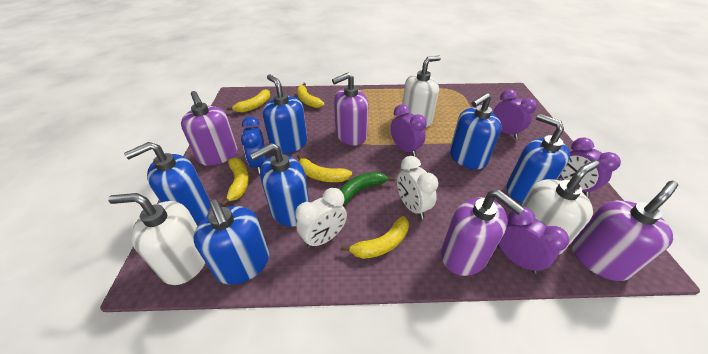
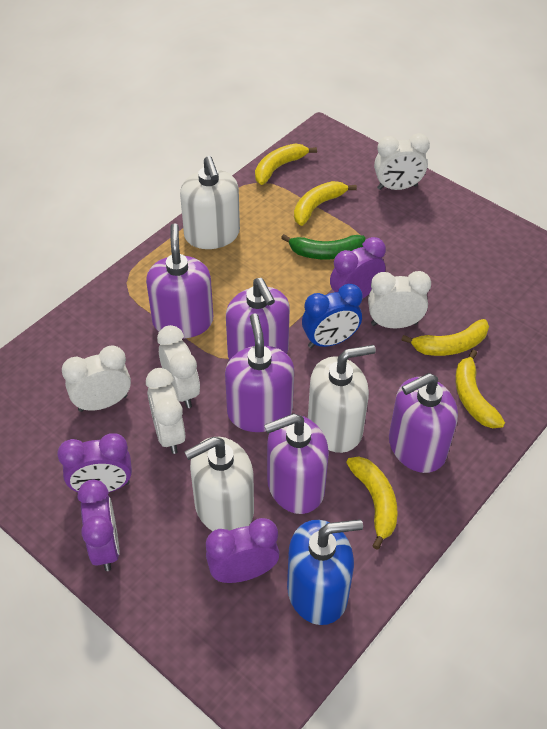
blue soap dispenser: 6 -> 1
purple soap dispenser: 4 -> 5
white clock: 2 -> 5

